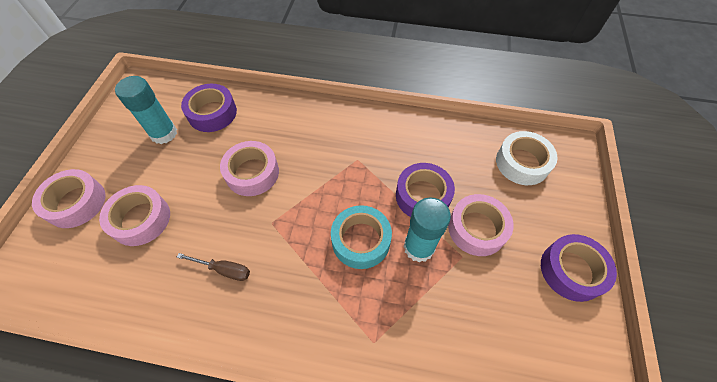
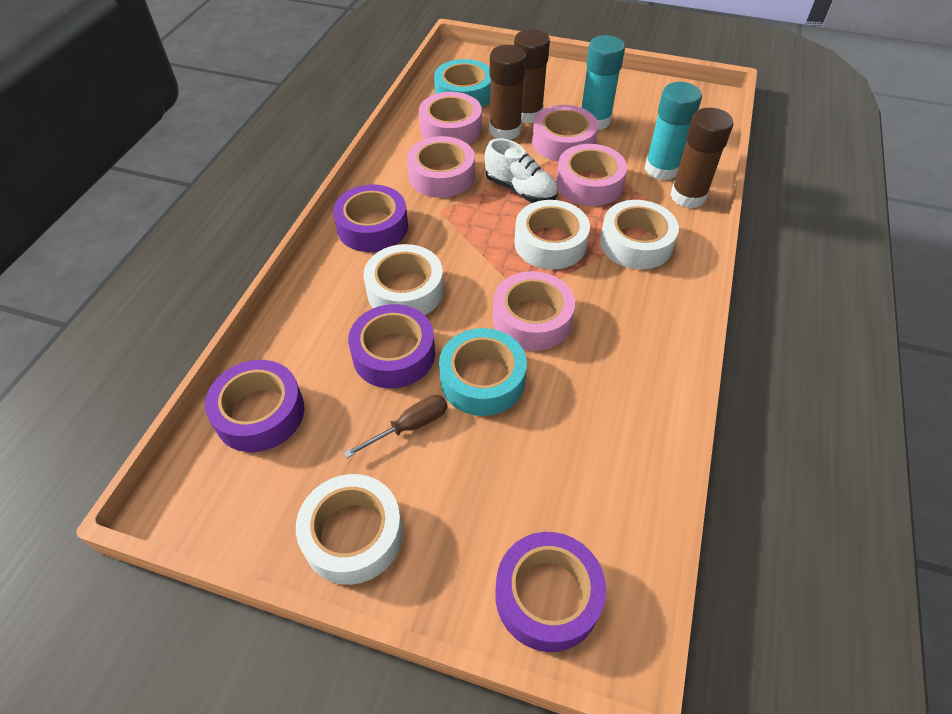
brown glue stick: 0 -> 3
pink tape: 4 -> 5
purple tape: 3 -> 4
turquoise tape: 1 -> 2
white shoe: 0 -> 1
white tape: 1 -> 4

